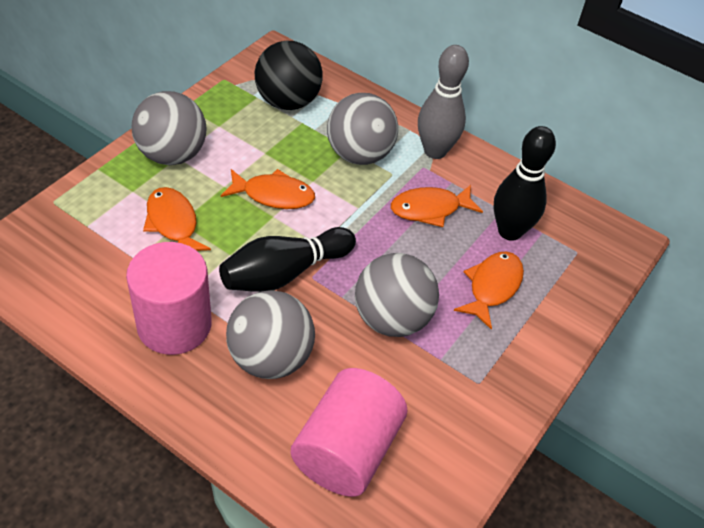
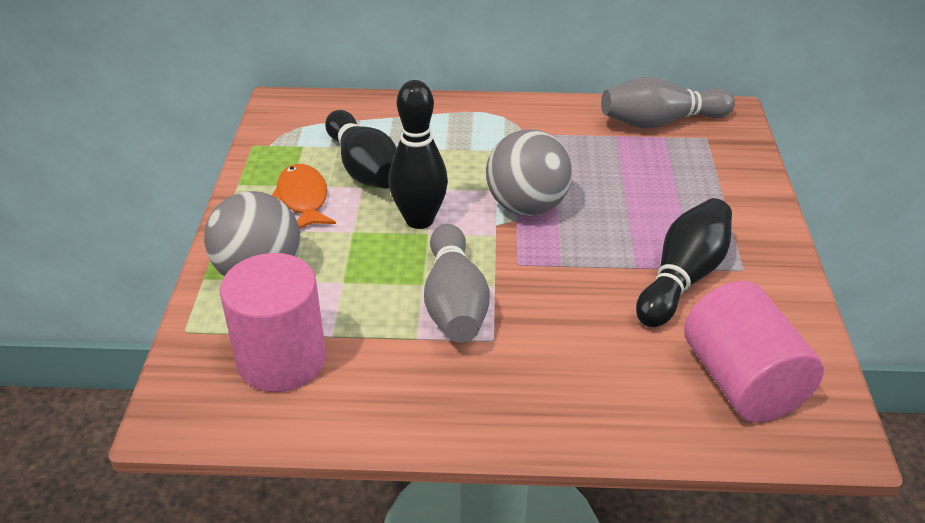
black ball: 1 -> 0
black bowling pin: 2 -> 3
grey ball: 4 -> 2
grey bowling pin: 1 -> 2
orange fish: 4 -> 1

